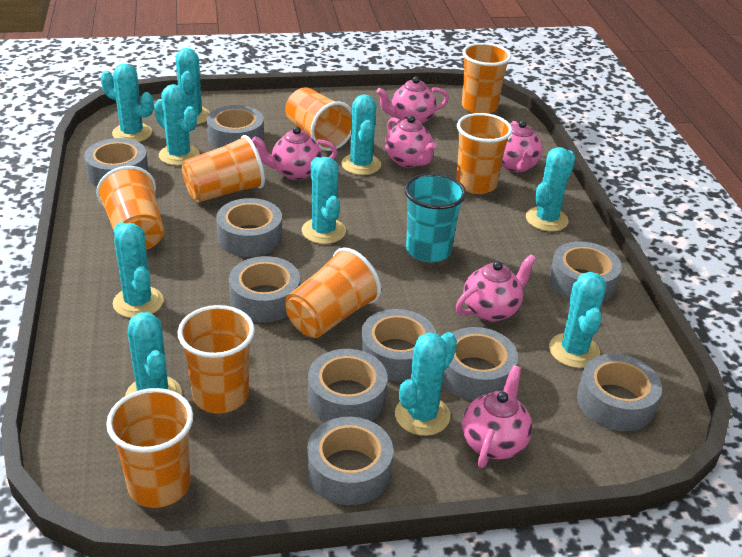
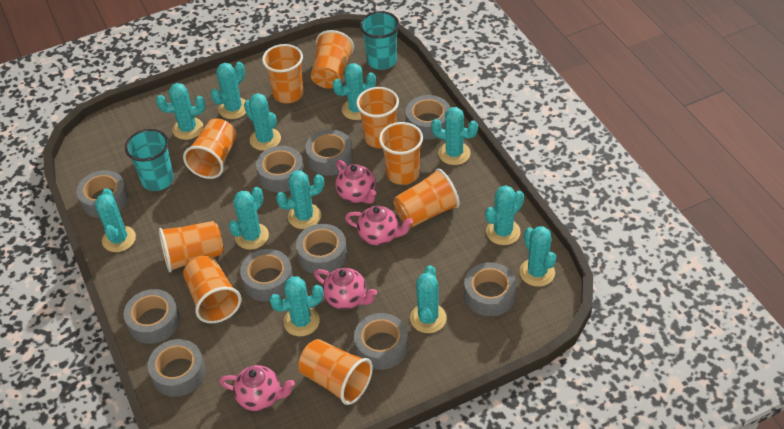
orange cup: 8 -> 9
pink teapot: 6 -> 4
turquoise cactus: 10 -> 12
turquoise cup: 1 -> 2

